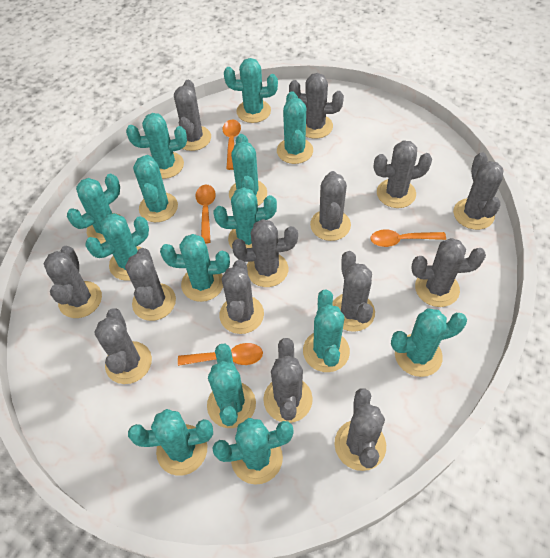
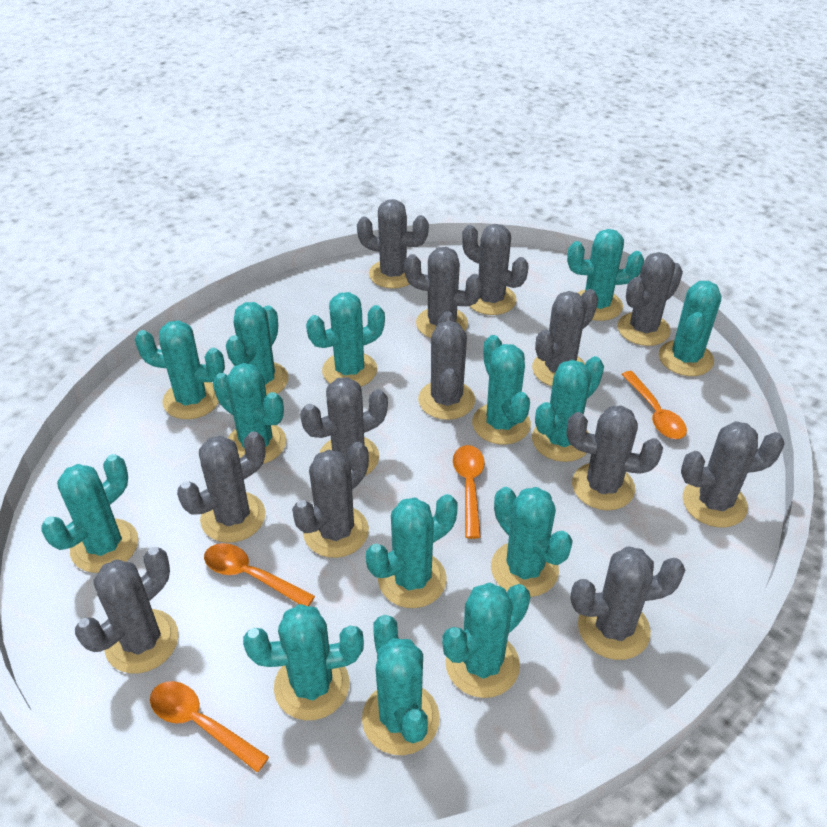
grey cactus: 14 -> 13

